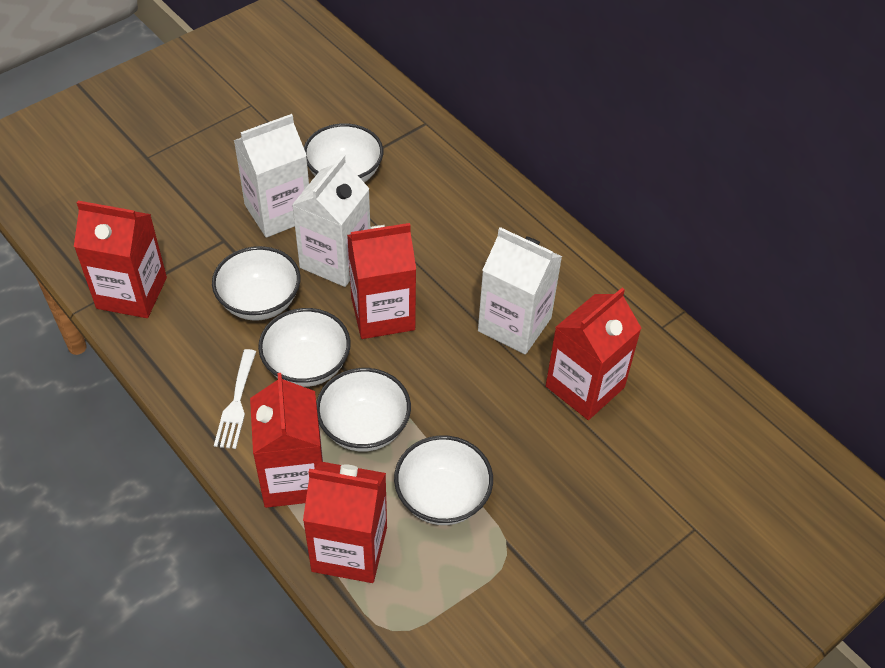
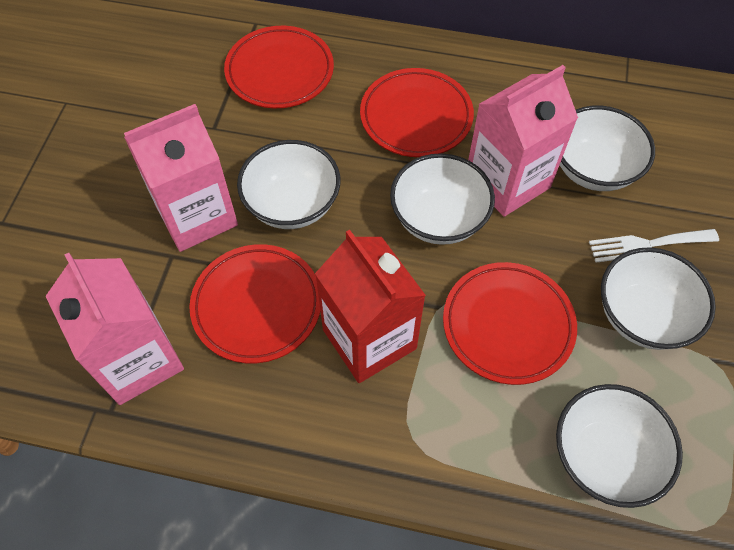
pink carton: 0 -> 3
red carton: 5 -> 1
red plate: 0 -> 4
white carton: 3 -> 0

